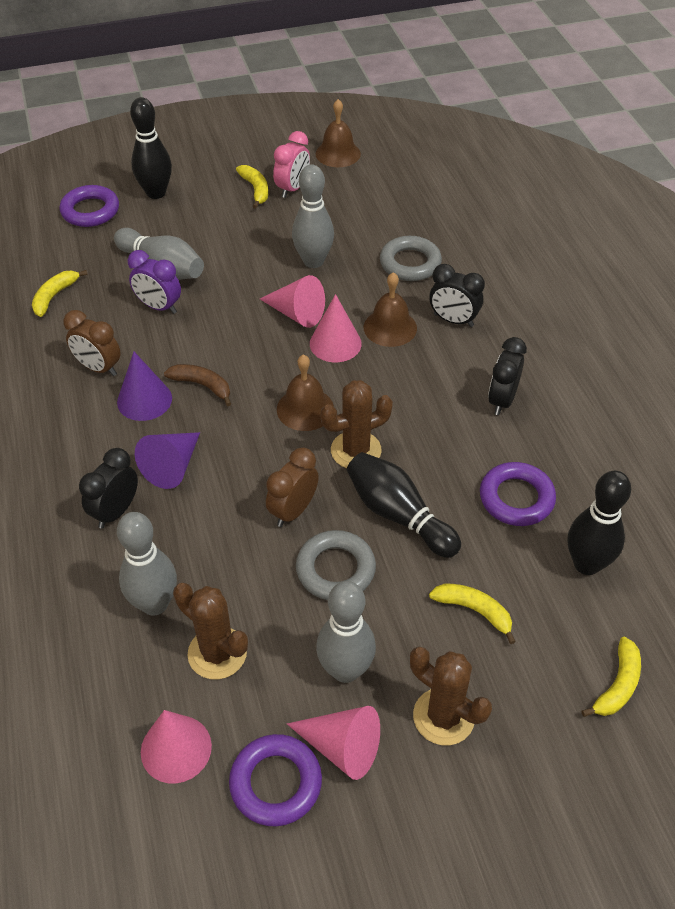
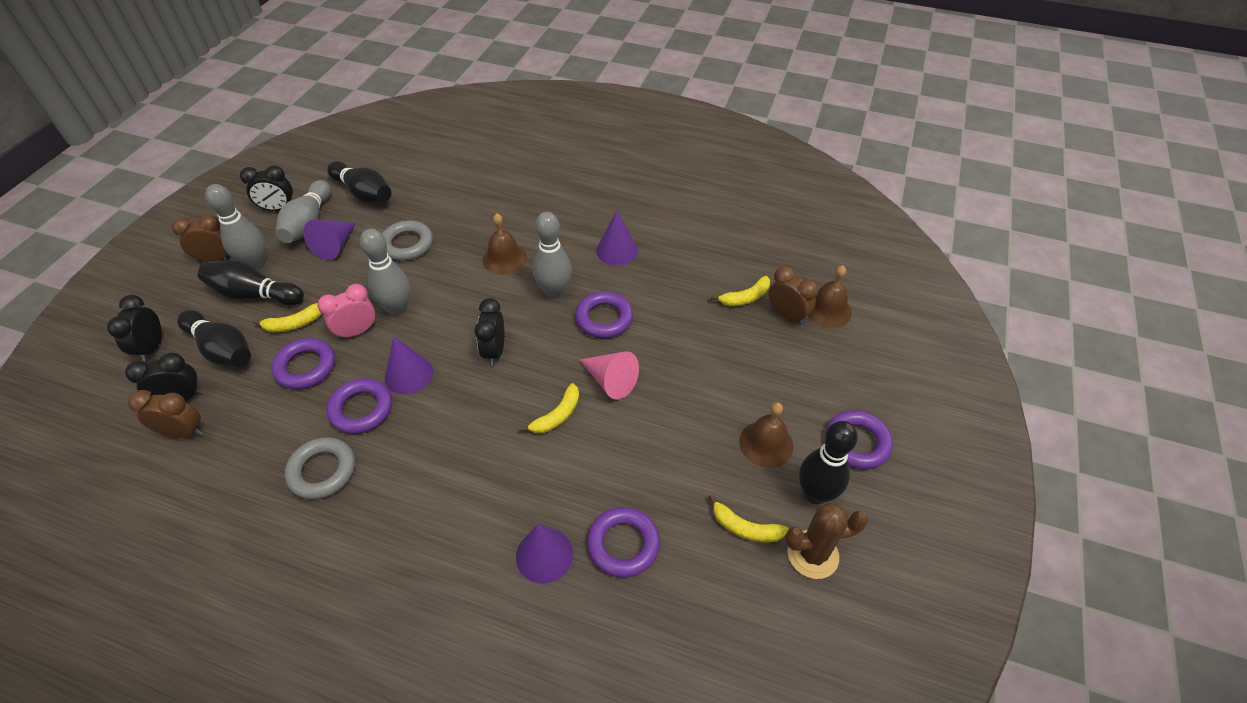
black bowling pin: 3 -> 4
black clock: 3 -> 4
brown banana: 1 -> 0
brown cactus: 3 -> 1
brown clock: 2 -> 3
pink cone: 4 -> 1
purple clock: 1 -> 0
purple cone: 2 -> 4
purple ring: 3 -> 5

